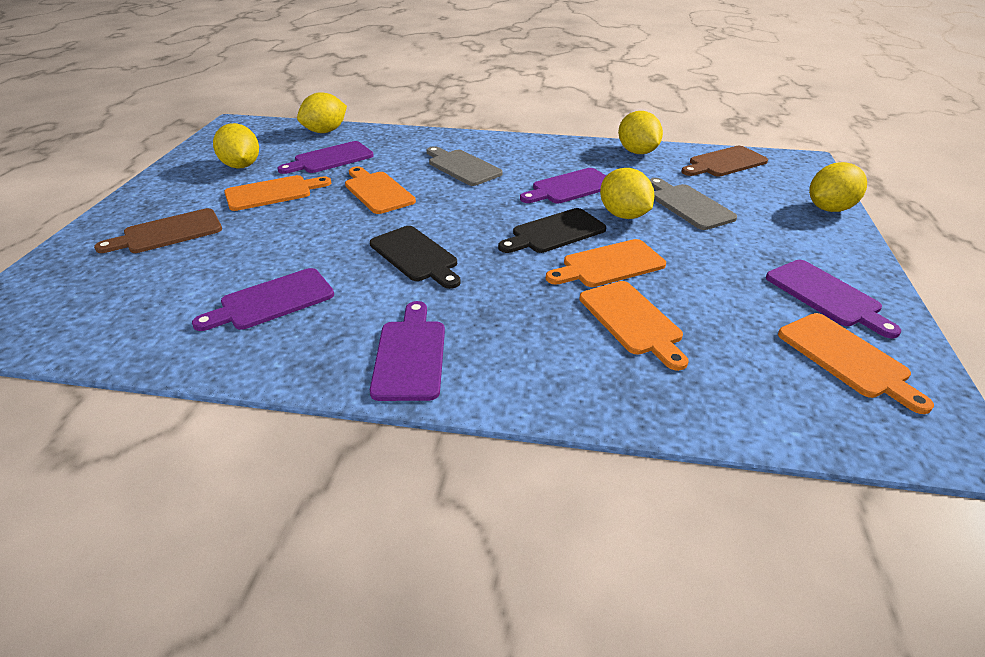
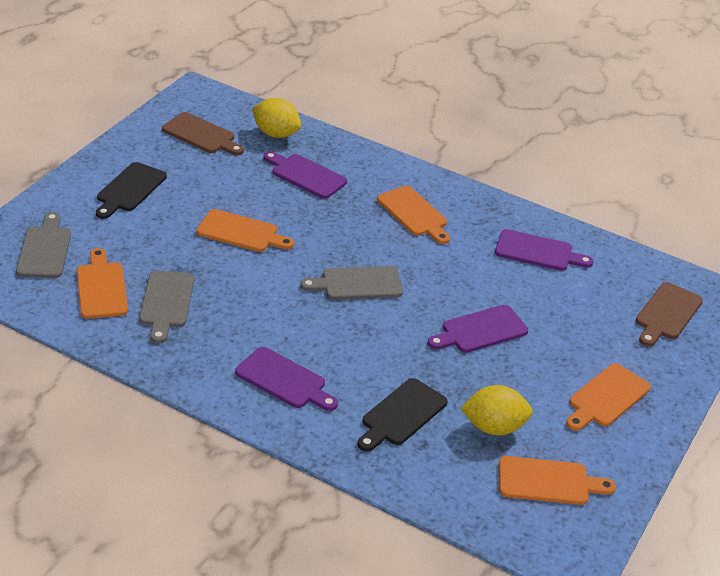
grey cutting board: 2 -> 3
purple cutting board: 5 -> 4
yellow lemon: 5 -> 2

